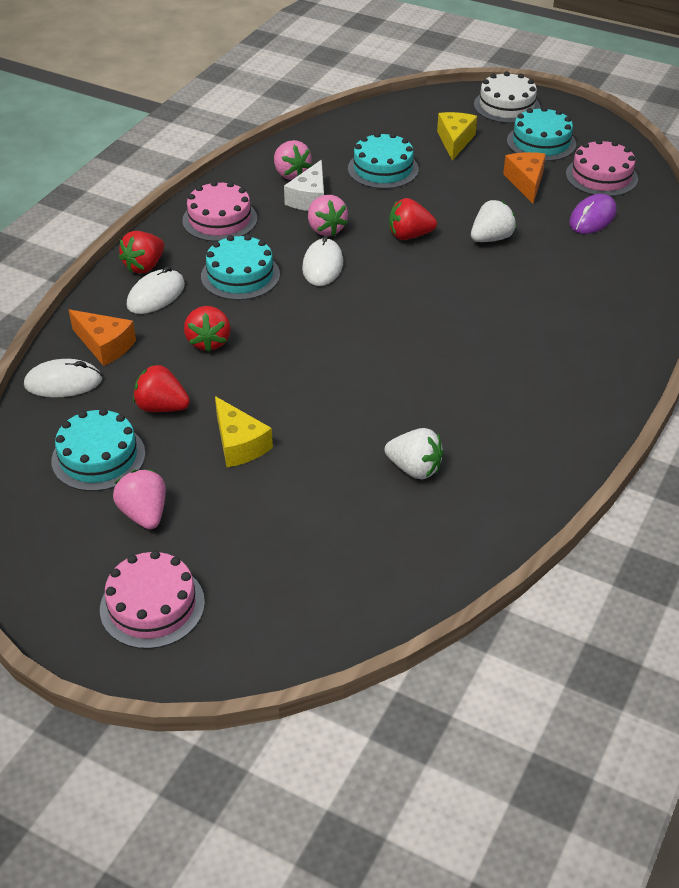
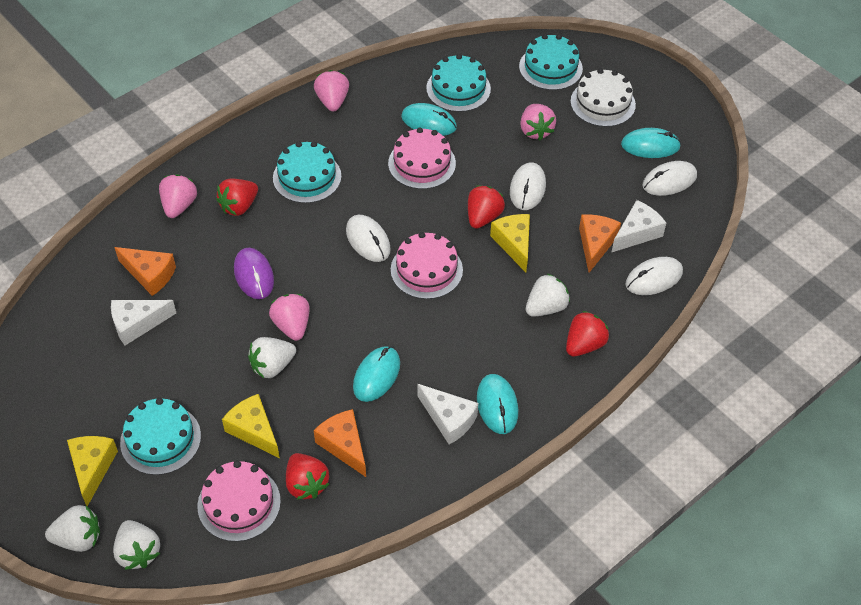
orange cheese: 2 -> 3
pink strawberry: 3 -> 4
turquoise mouse: 0 -> 4
white cheese: 1 -> 3
white mouse: 3 -> 4
white strawberry: 2 -> 4
yellow cheese: 2 -> 3

